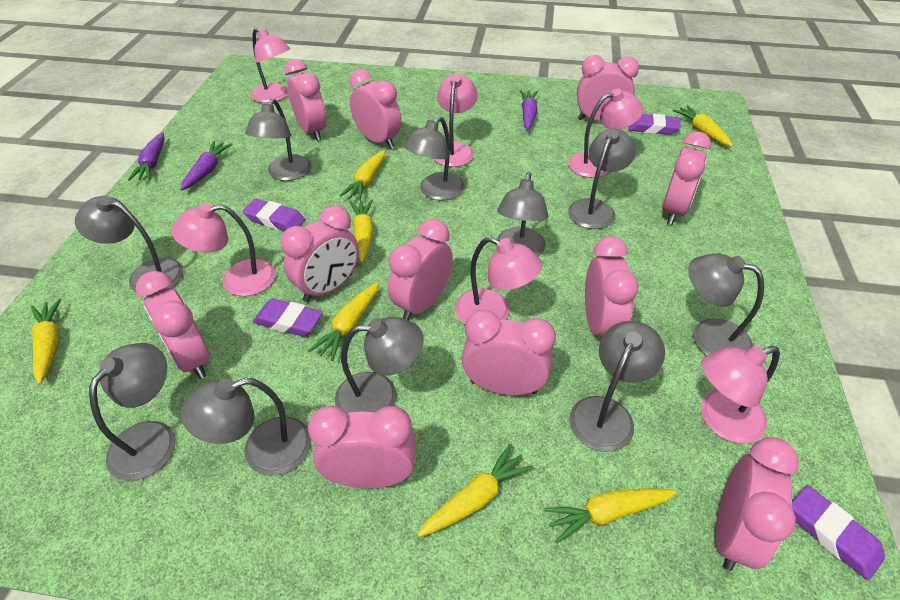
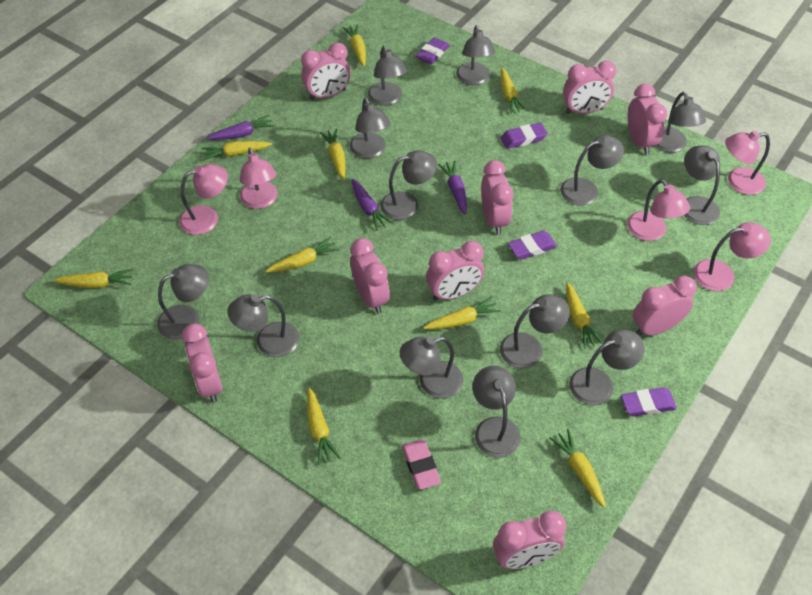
grey lamp: 10 -> 13
pink clock: 11 -> 9
pink eraser: 0 -> 1
pink lamp: 6 -> 5
yellow carrot: 7 -> 10

